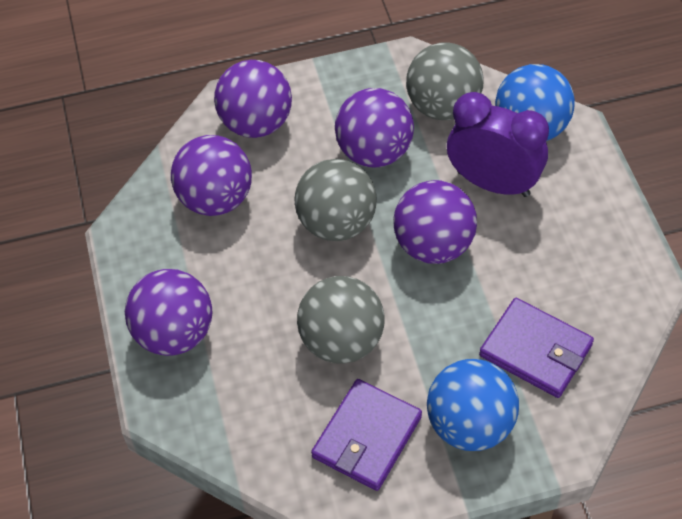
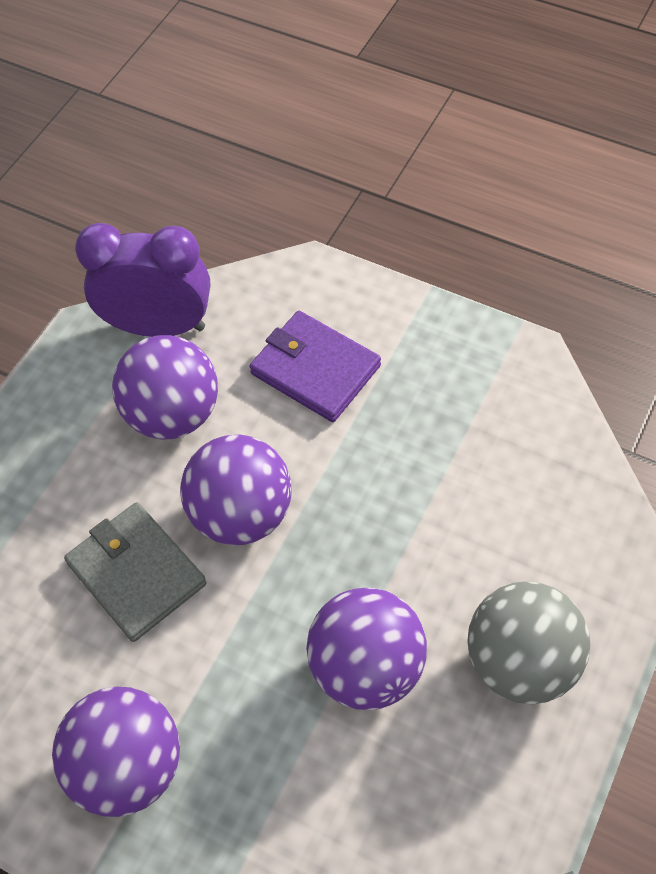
blue ball: 2 -> 0
grey ball: 3 -> 1
grey wallet: 0 -> 1
purple ball: 5 -> 4
purple wallet: 2 -> 1

